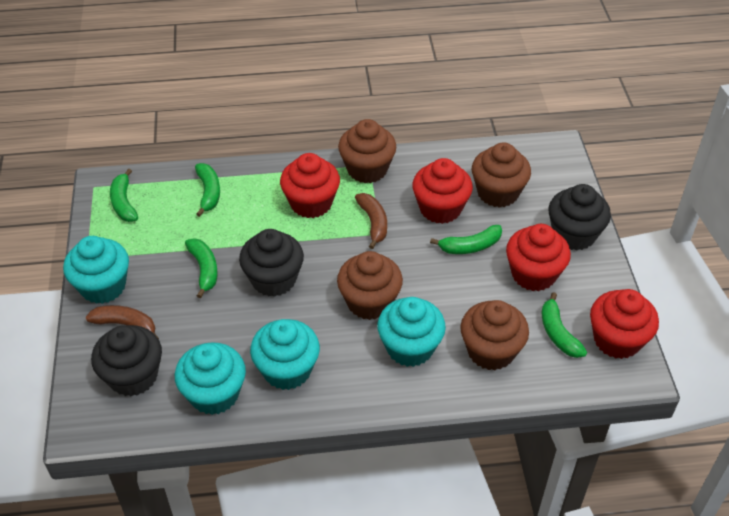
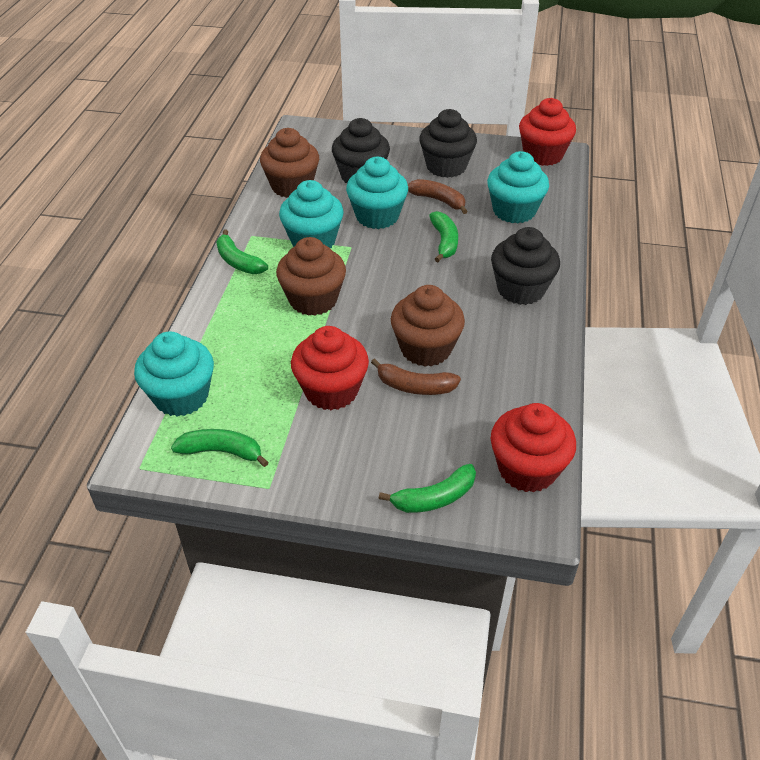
brown cupcake: 4 -> 3
green banana: 5 -> 4
red cupcake: 4 -> 3

